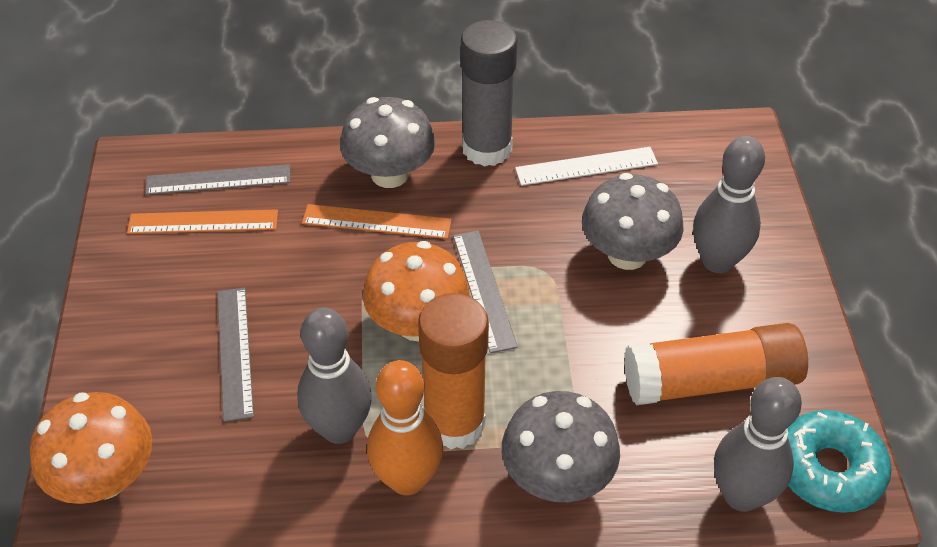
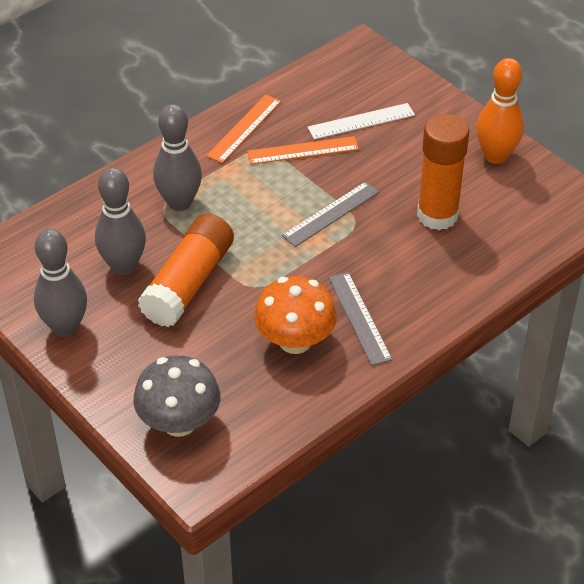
grey glue stick: 1 -> 0
grey mushroom: 3 -> 1
grey ruler: 3 -> 2
orange mushroom: 2 -> 1
turquoise donut: 1 -> 0

